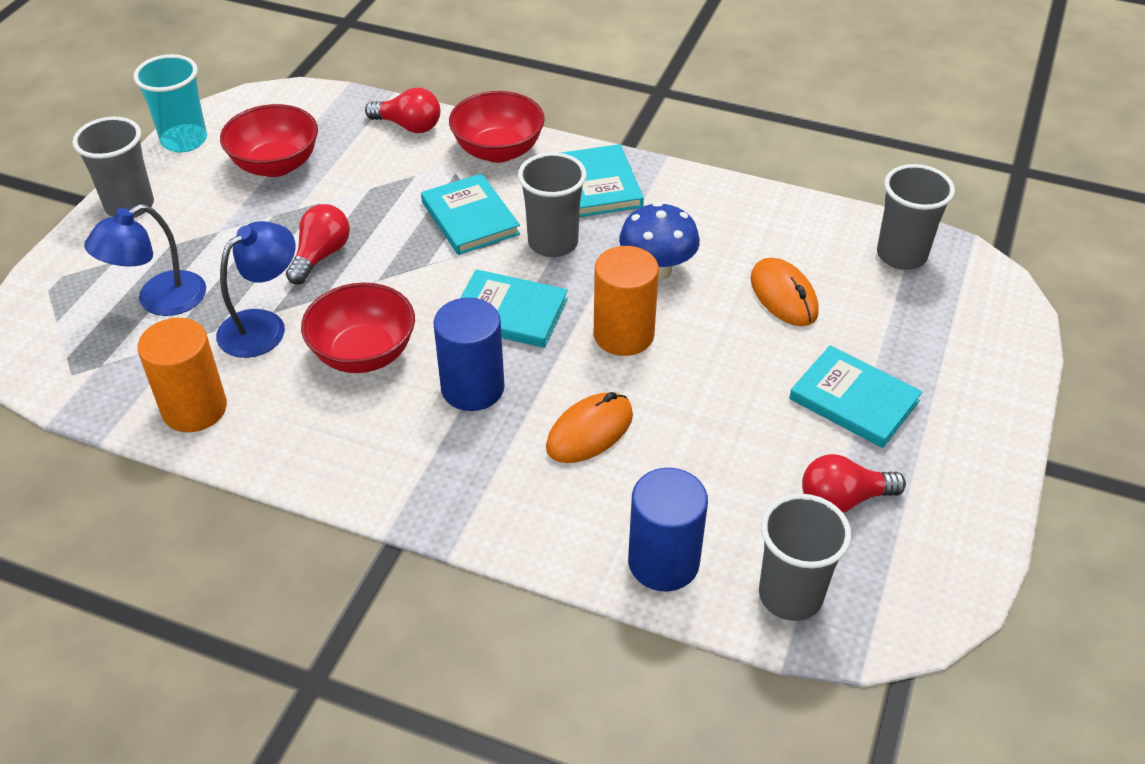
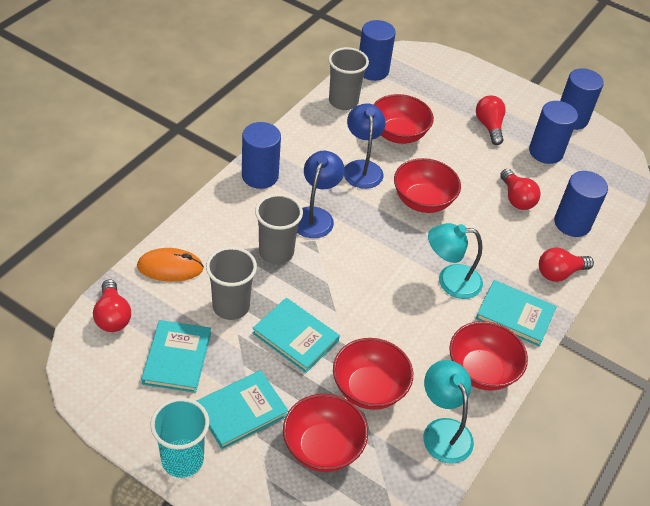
blue cylinder: 2 -> 5
blue mushroom: 1 -> 0
grey cup: 4 -> 3
orange cylinder: 2 -> 0
orange mouse: 2 -> 1
red bowl: 3 -> 5
red light bulb: 3 -> 4
turquoise lamp: 0 -> 2

